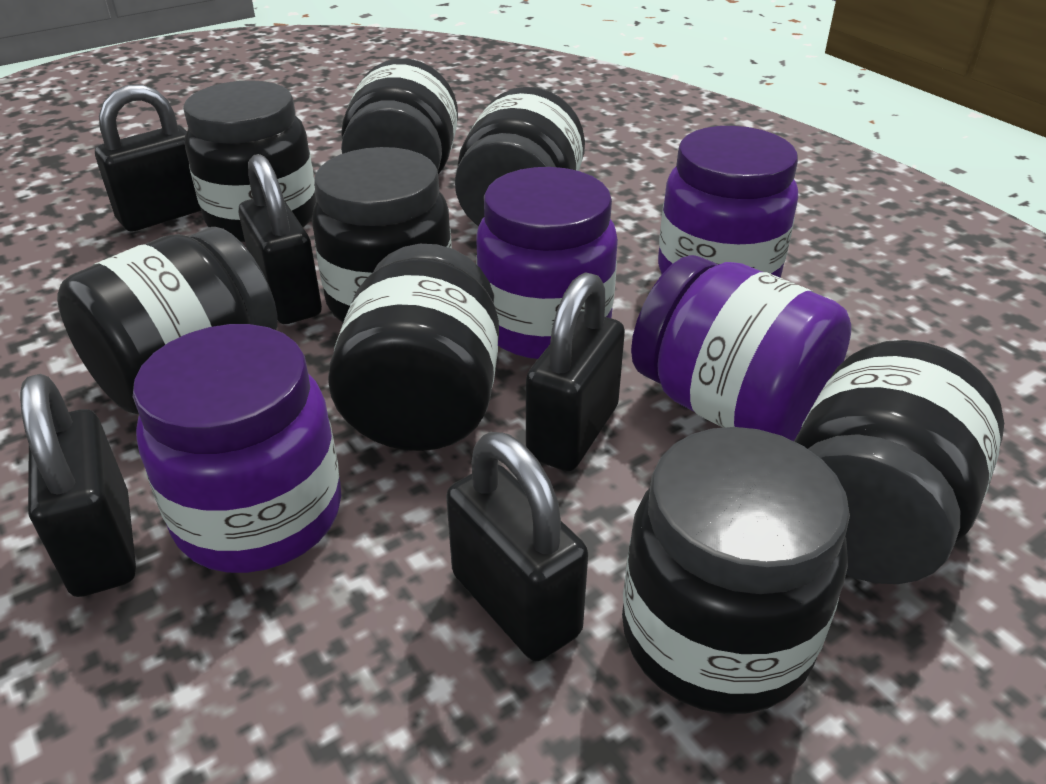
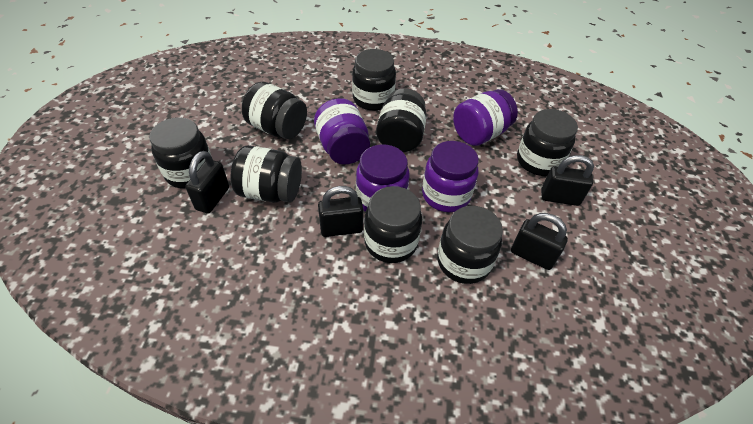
black padlock: 5 -> 4

